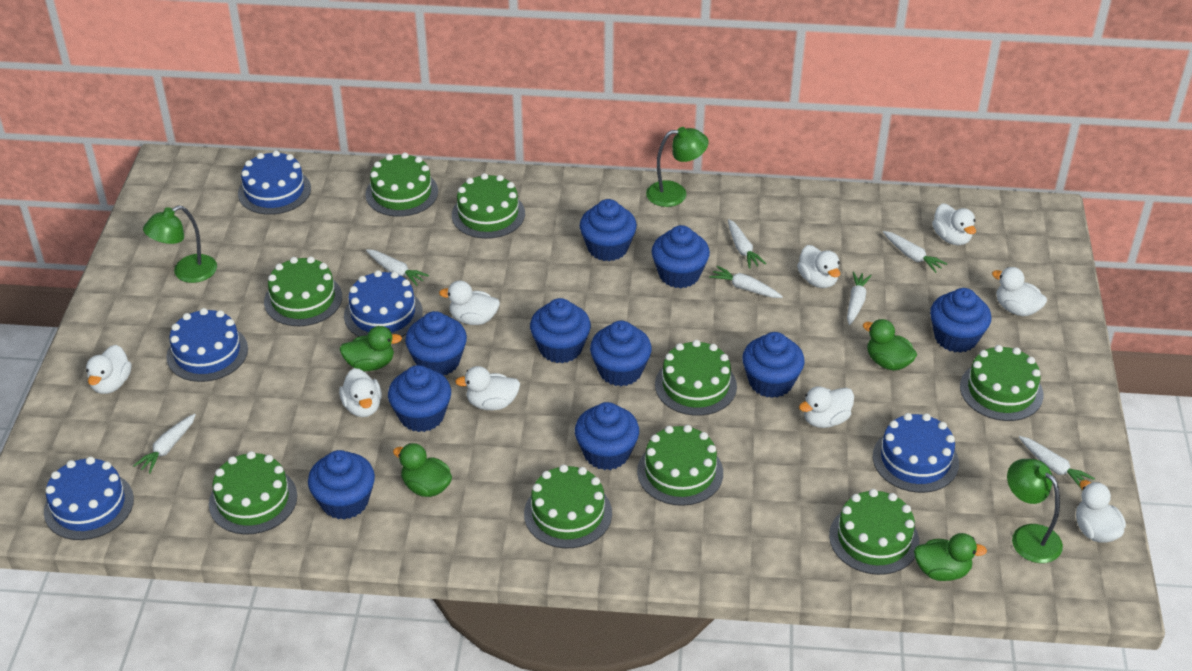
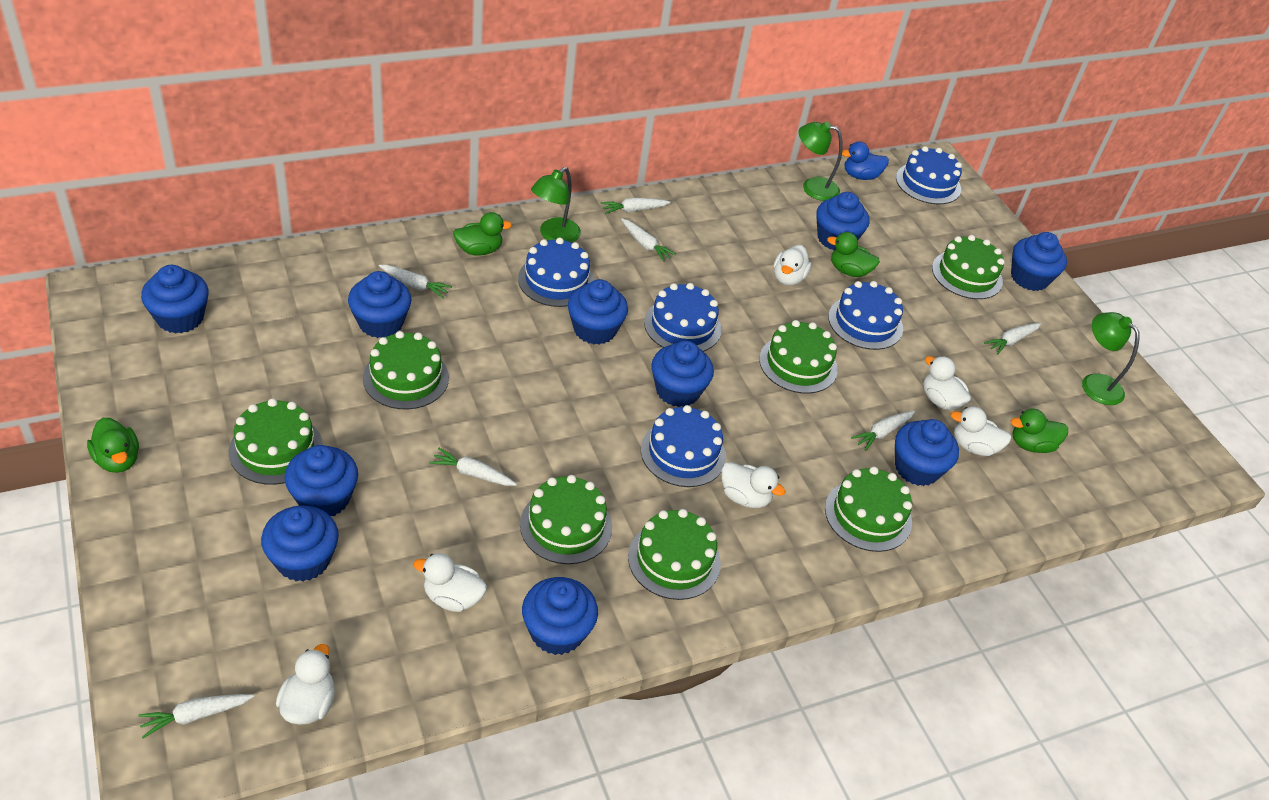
blue duck: 0 -> 1
green cake: 9 -> 7
white duck: 9 -> 6

